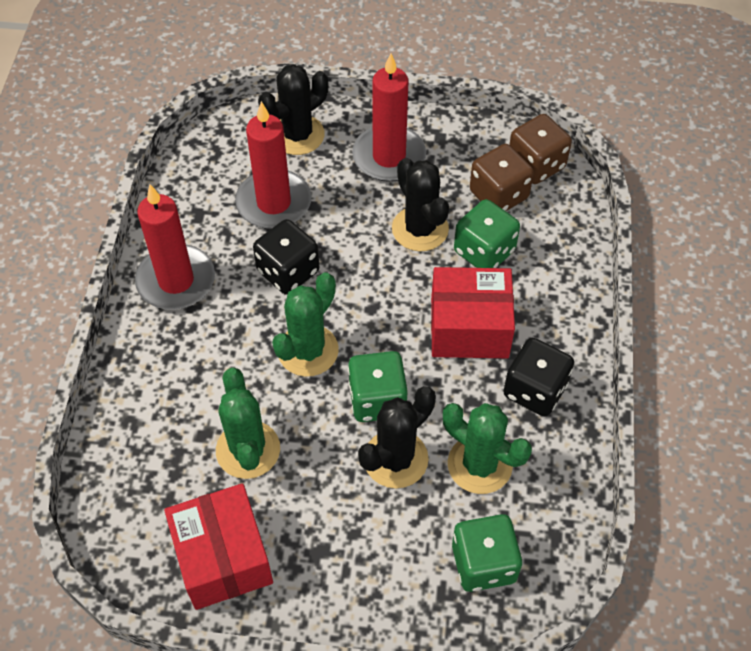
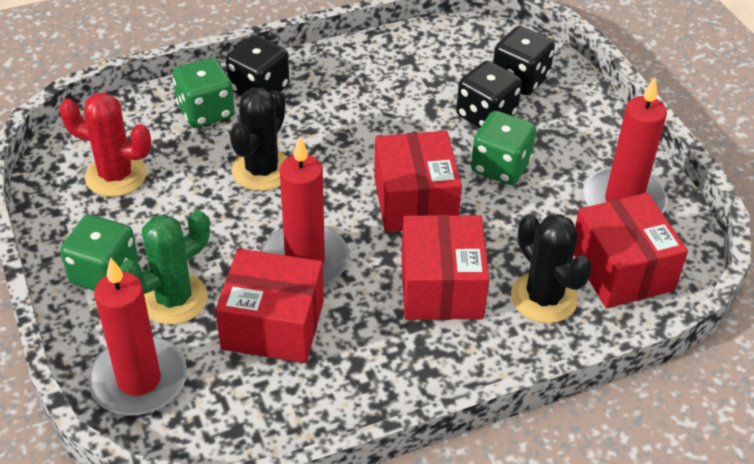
black cactus: 3 -> 2
black dice: 2 -> 3
brown dice: 2 -> 0
green cactus: 3 -> 1
red box: 2 -> 4
red cactus: 0 -> 1

